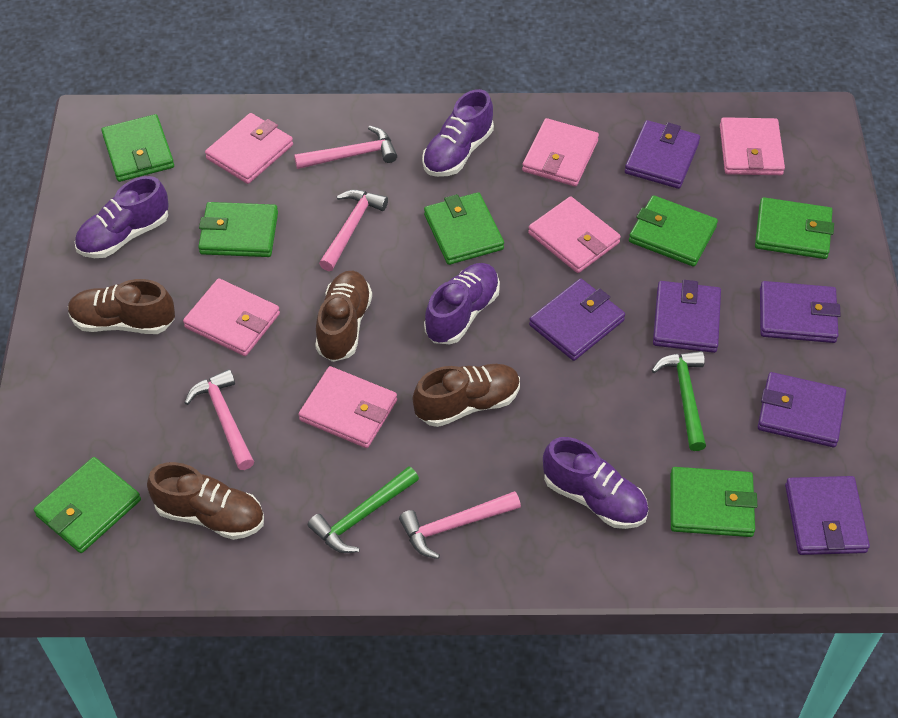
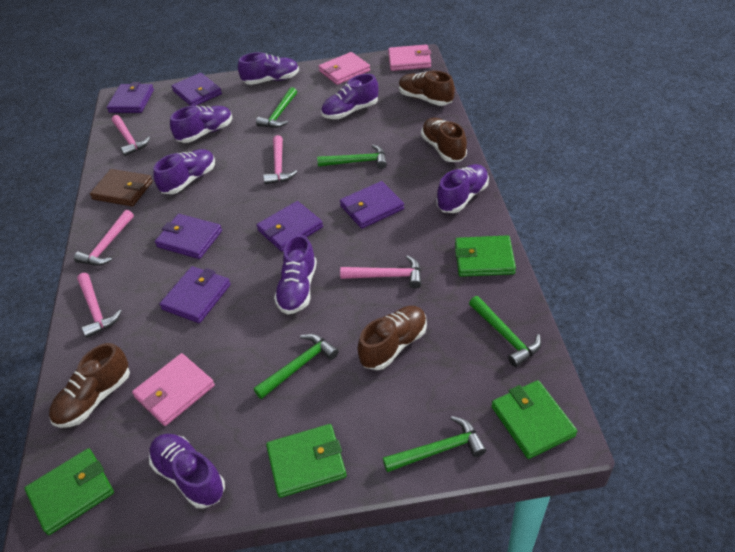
brown wallet: 0 -> 1
green hammer: 2 -> 5
green wallet: 7 -> 4
pink hammer: 4 -> 5
pink wallet: 6 -> 3
purple shoe: 4 -> 7

